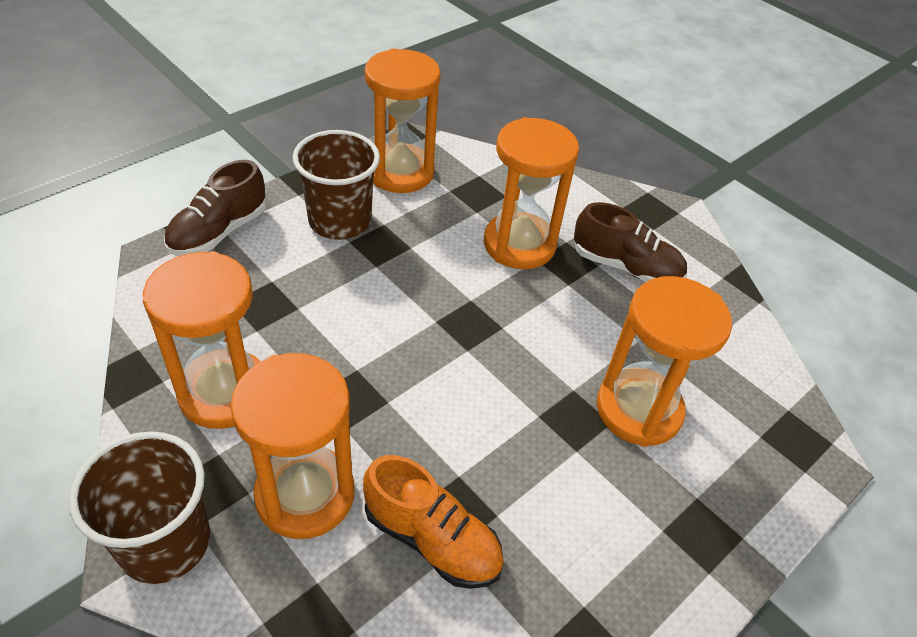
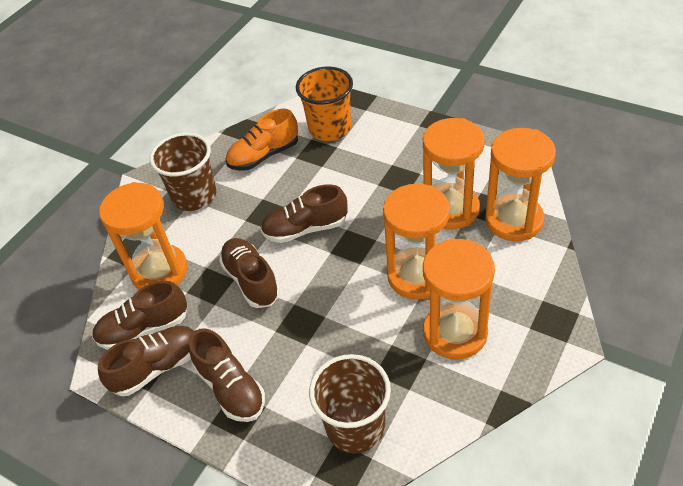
brown shoe: 2 -> 5
orange cup: 0 -> 1

